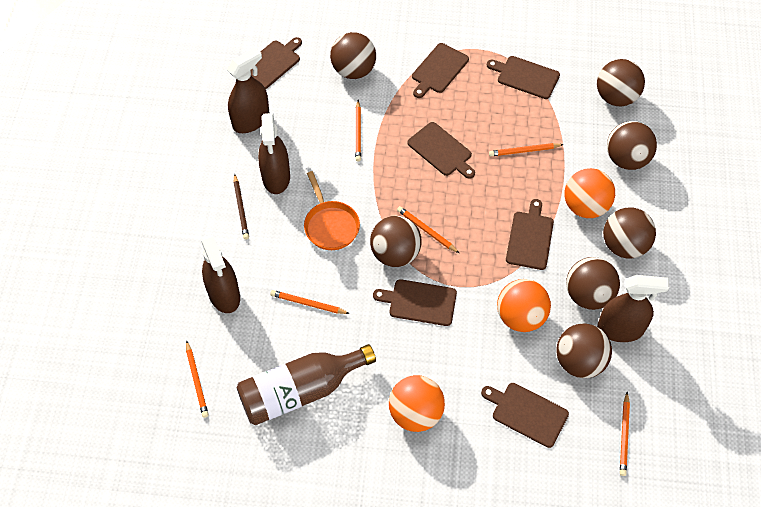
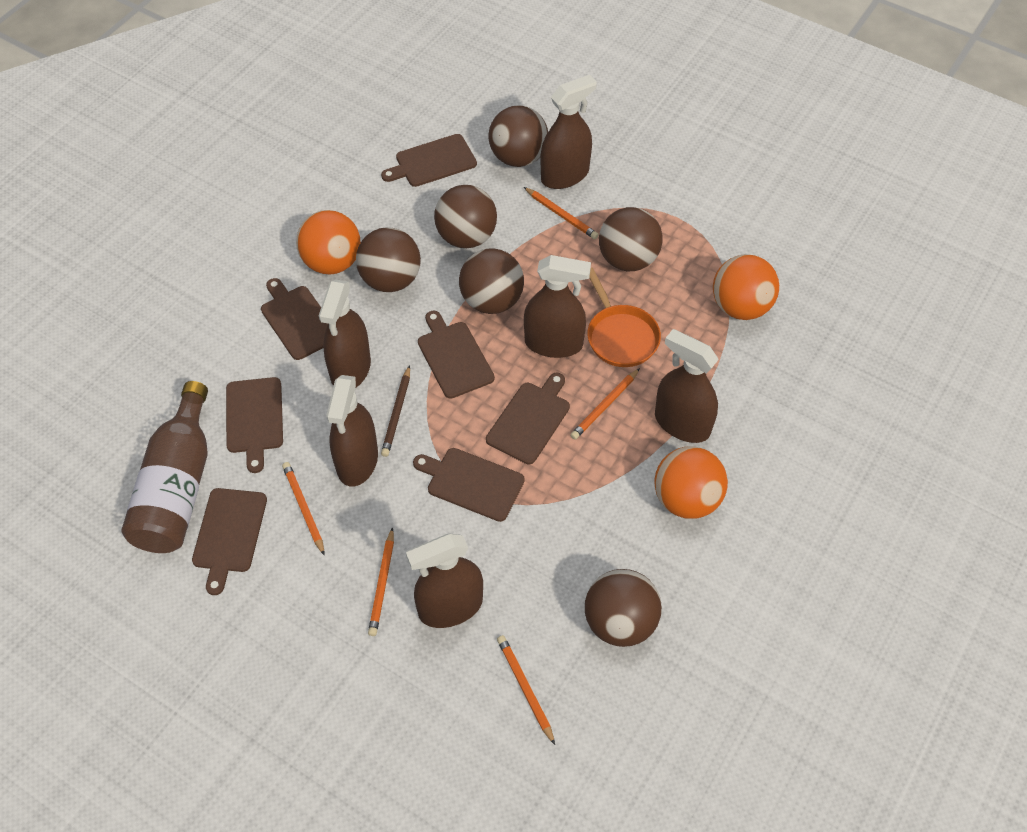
brown ball: 7 -> 6
brown spray bottle: 4 -> 6
orange pencil: 6 -> 5

